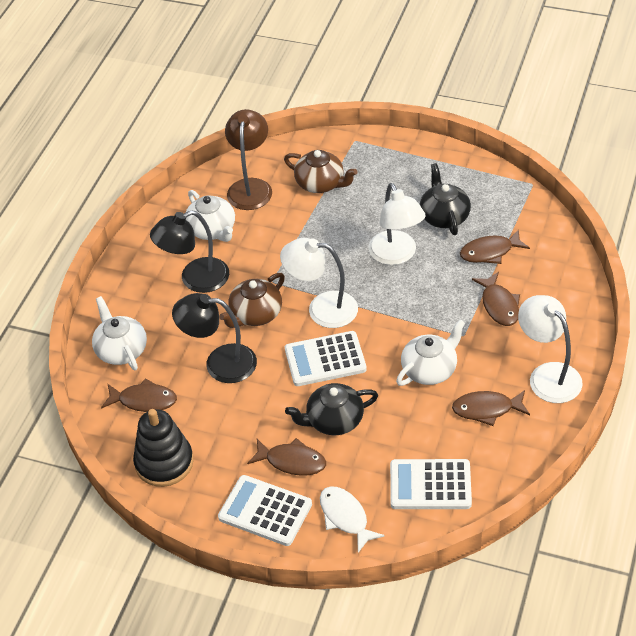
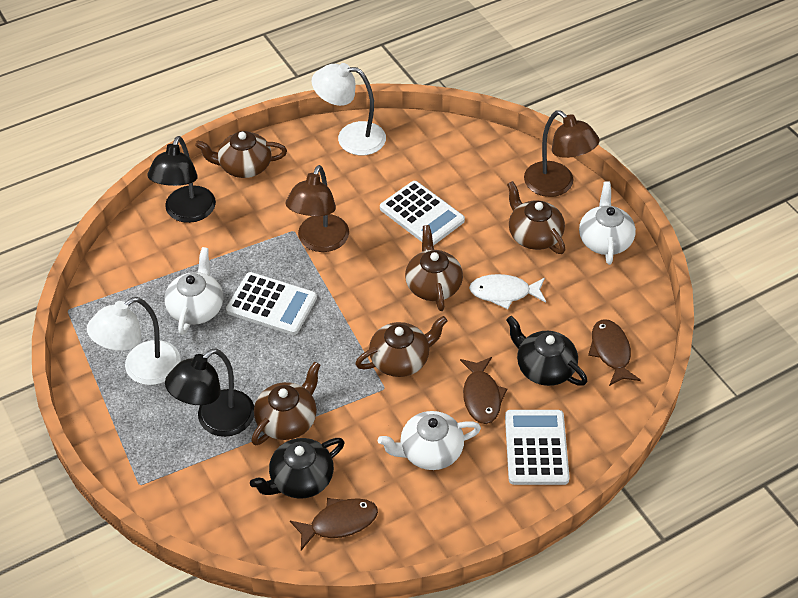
black stacking toy: 1 -> 0
brown fish: 5 -> 3
brown lamp: 1 -> 2
brown teapot: 2 -> 5
white lamp: 3 -> 2

